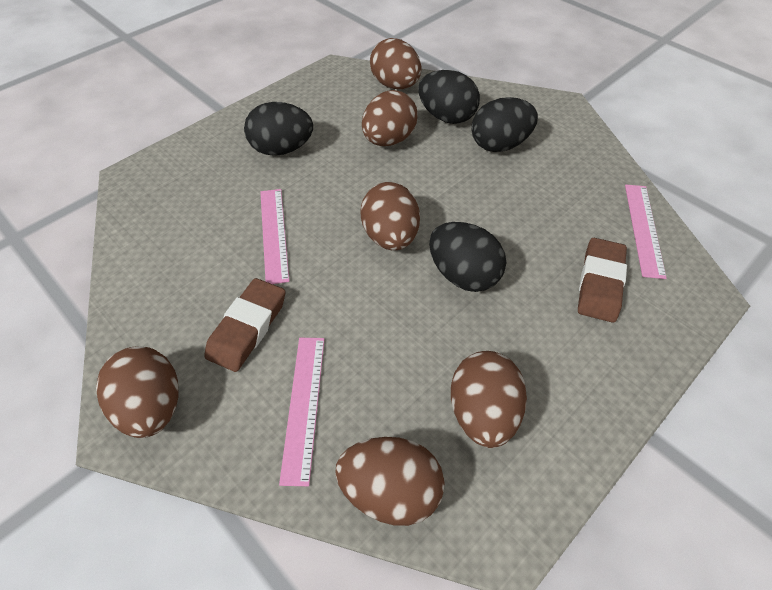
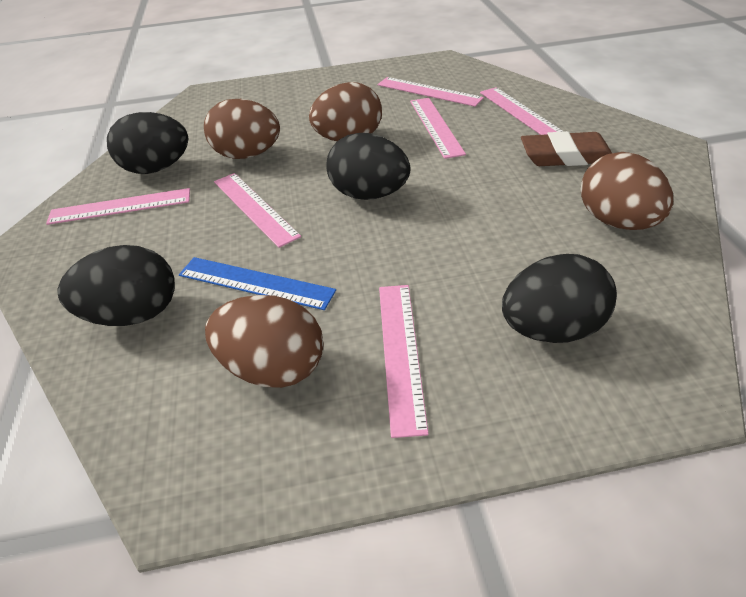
blue ruler: 0 -> 1
brown egg: 6 -> 4
brown eraser: 2 -> 1
pink ruler: 3 -> 6

